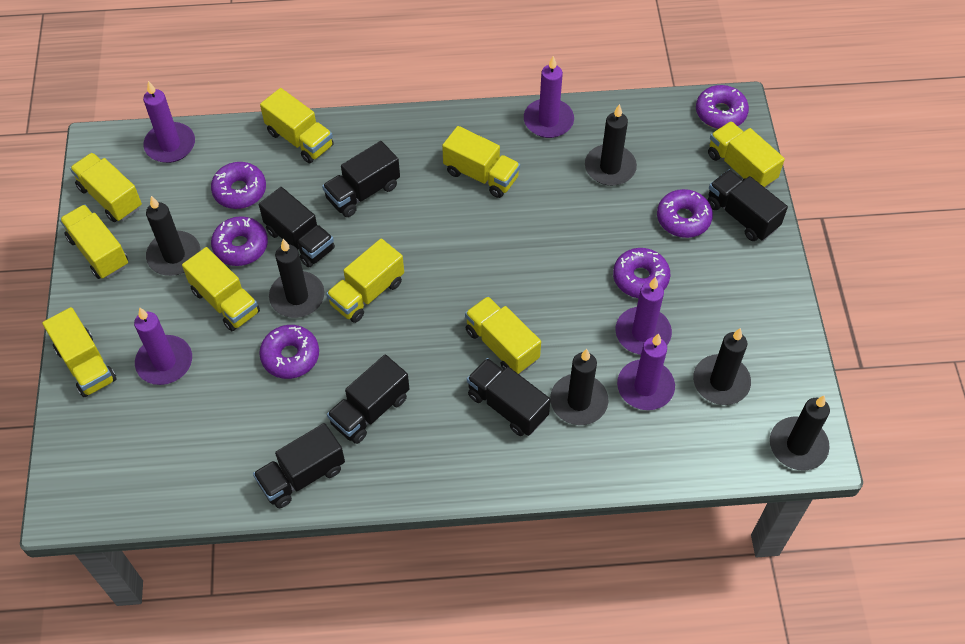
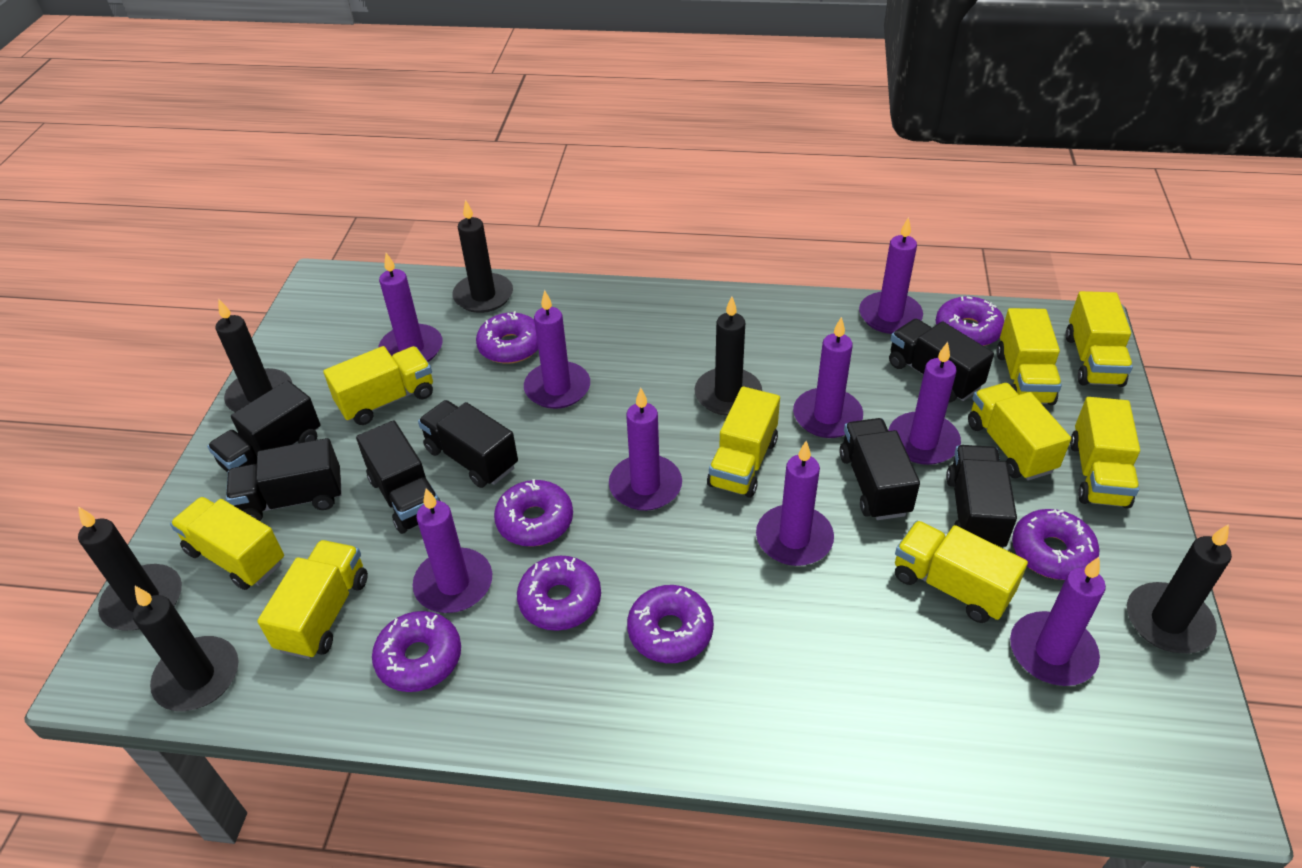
black truck: 6 -> 7
purple candle: 5 -> 9
purple donut: 6 -> 7

